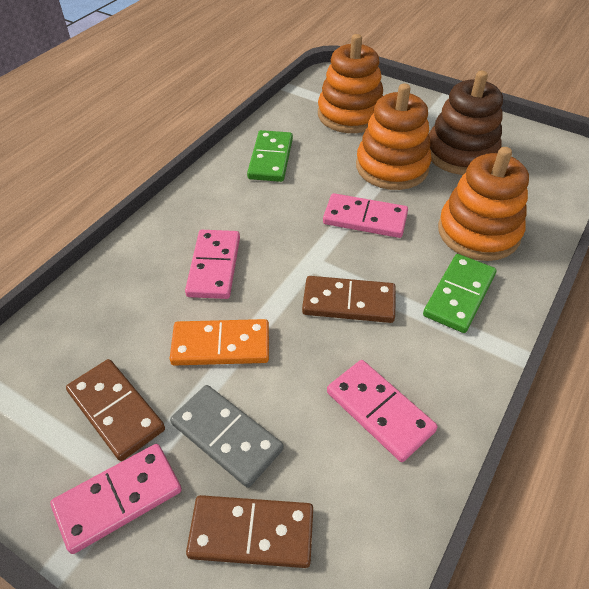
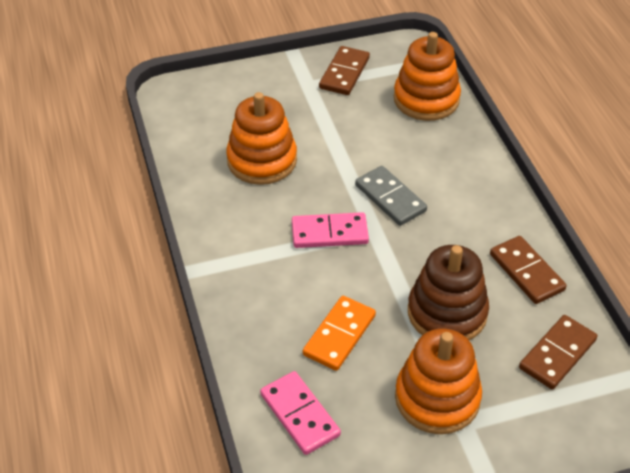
green domino: 2 -> 0
pink domino: 4 -> 2

